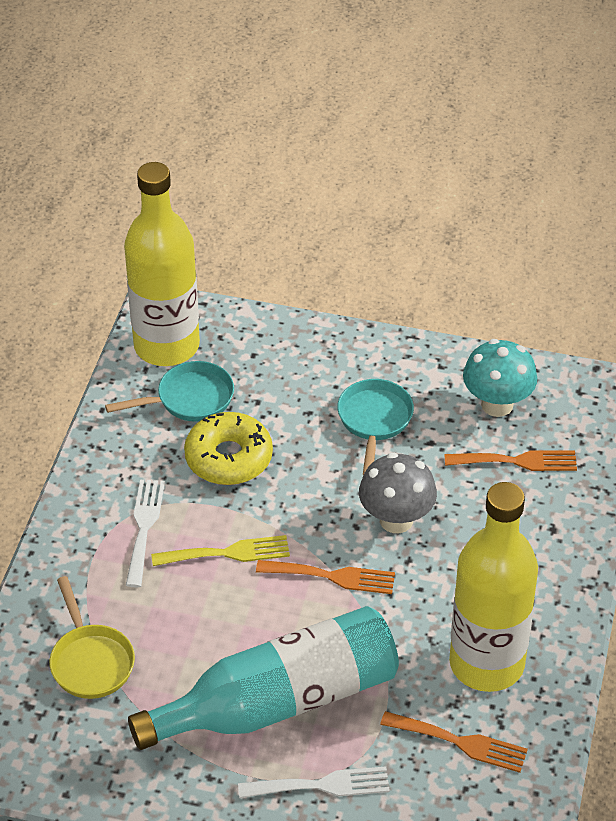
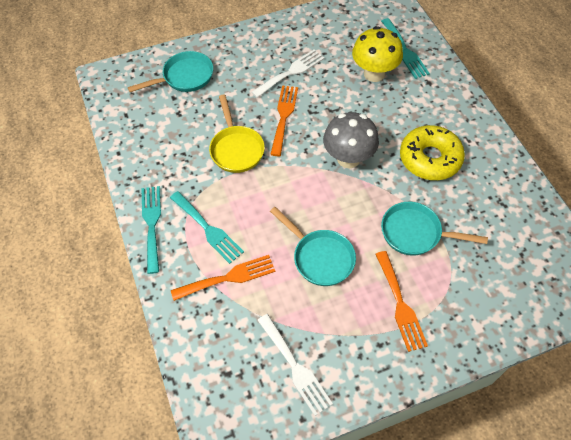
turquoise bottle: 1 -> 0
turquoise fork: 0 -> 3
turquoise mushroom: 1 -> 0
turquoise pan: 2 -> 3
yellow bottle: 2 -> 0
yellow fork: 1 -> 0
yellow mushroom: 0 -> 1

